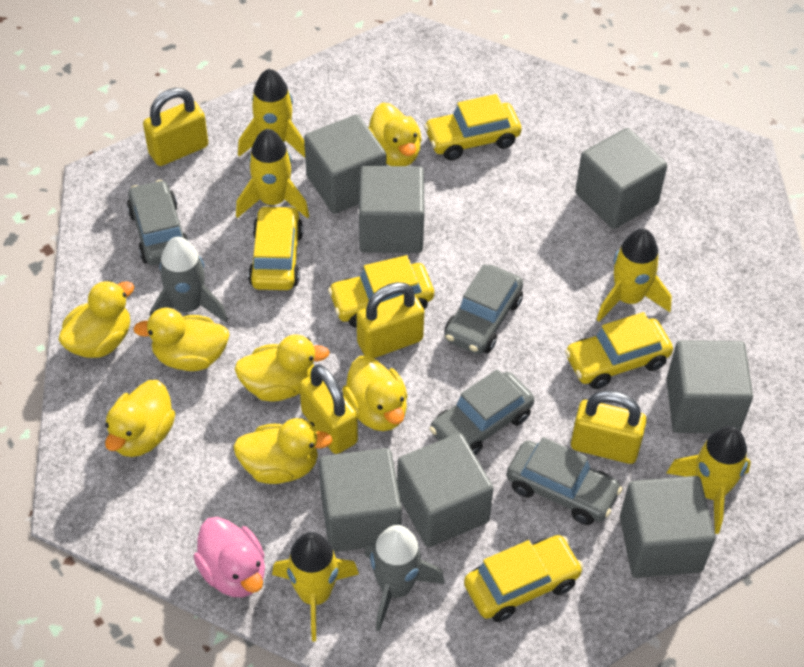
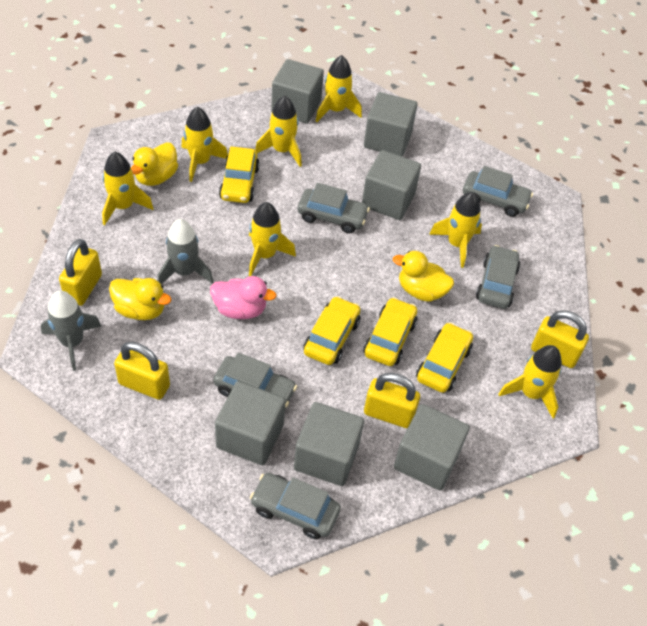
grey car: 4 -> 5
grey cube: 7 -> 6
yellow car: 5 -> 4
yellow duck: 7 -> 3
yellow rocket: 5 -> 7

